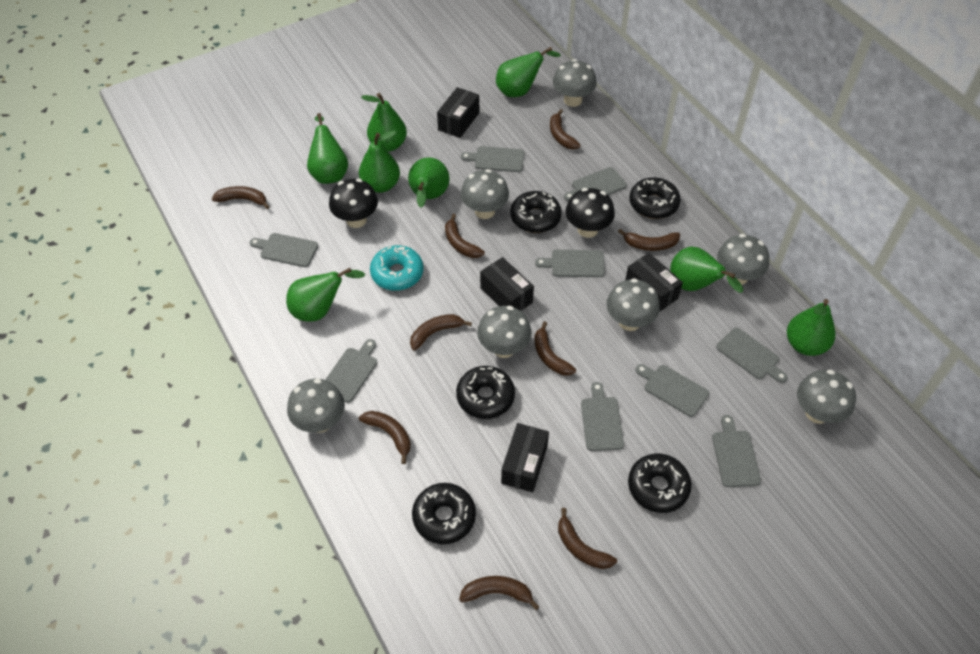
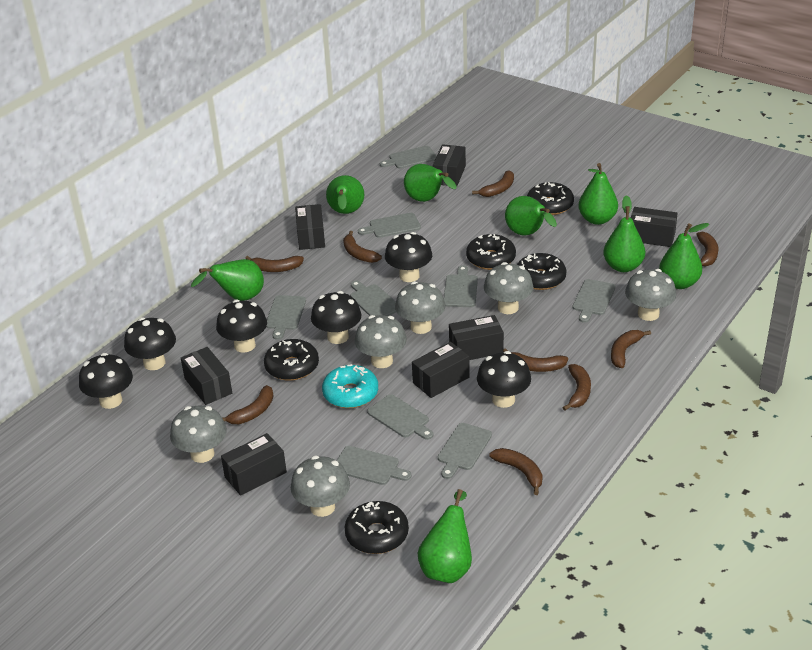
black box: 4 -> 7
black mushroom: 2 -> 6
grey mushroom: 7 -> 6

